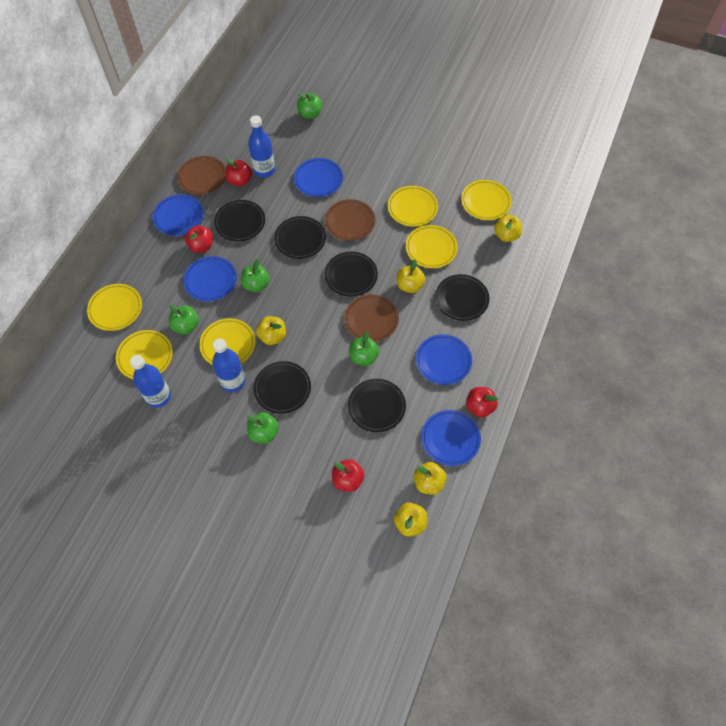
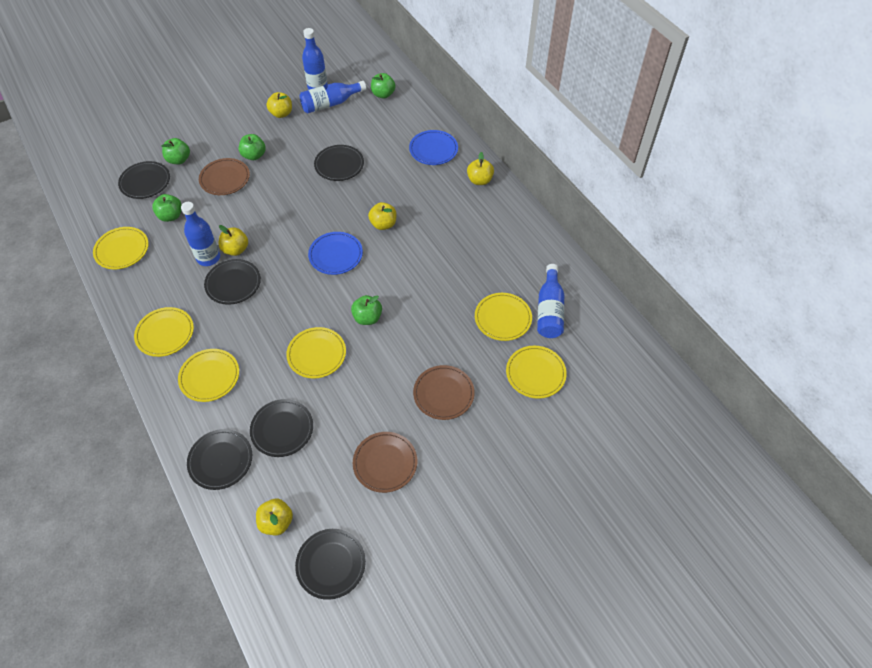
blue bottle: 3 -> 4
blue plate: 5 -> 2
red apple: 4 -> 0

